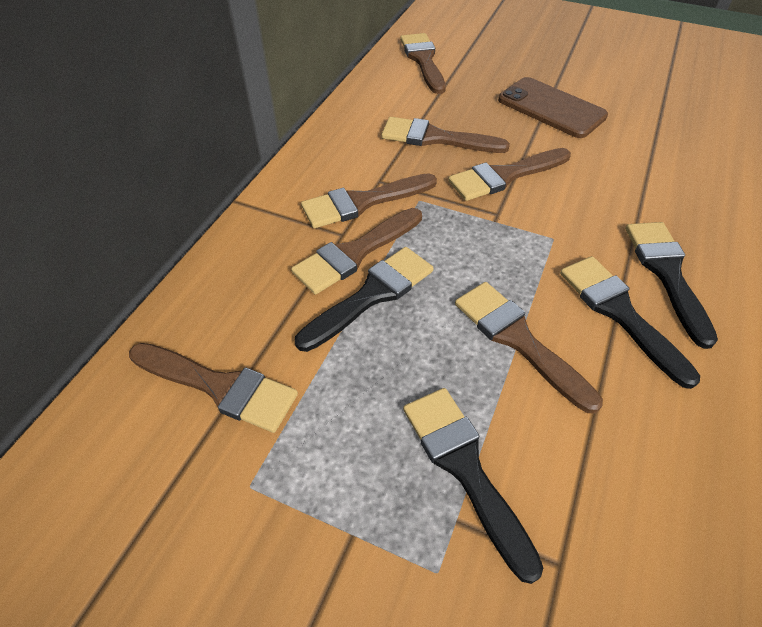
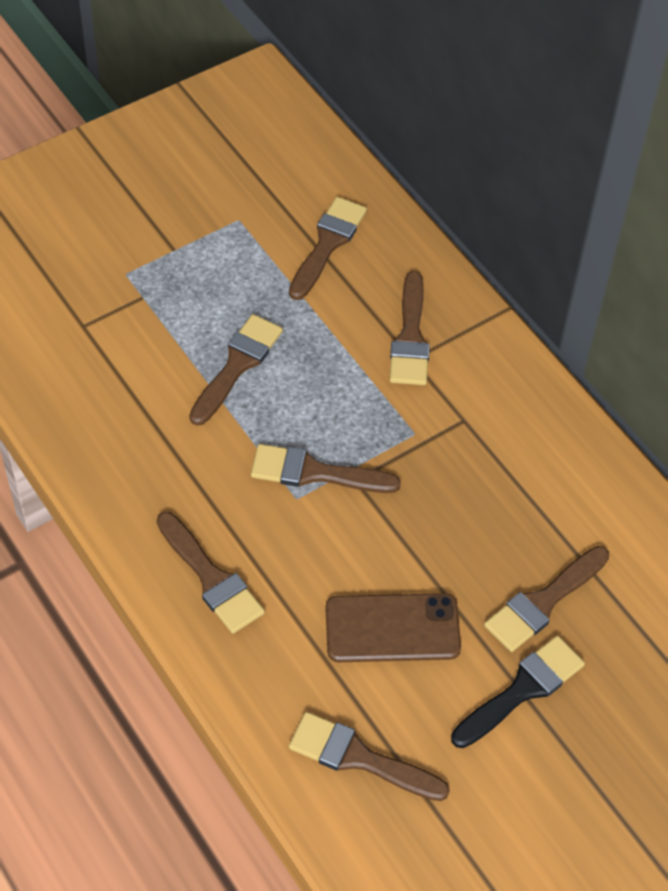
black brush: 4 -> 1

